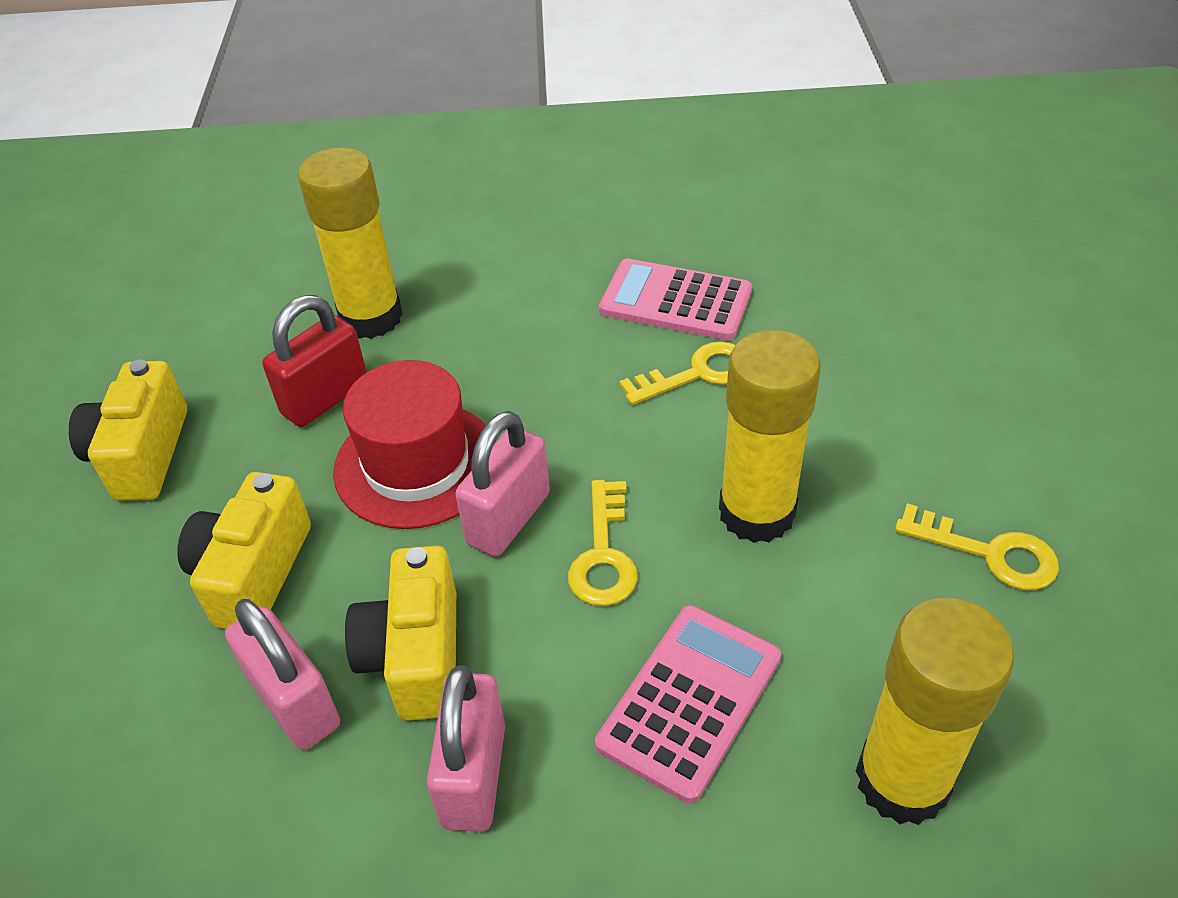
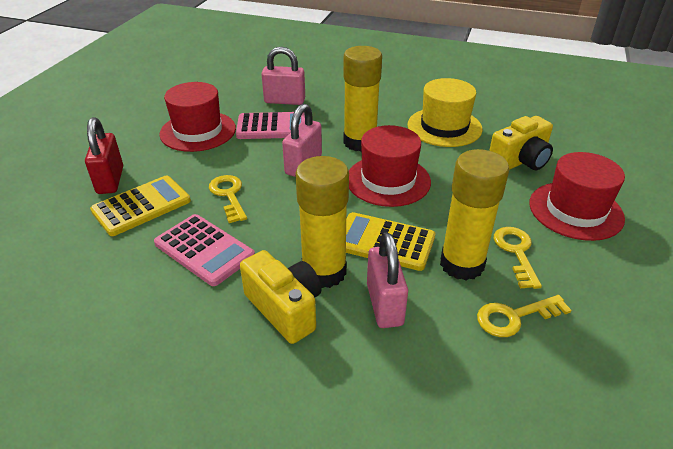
red hat: 1 -> 3
yellow calculator: 0 -> 2
yellow camera: 3 -> 2
yellow hat: 0 -> 1

